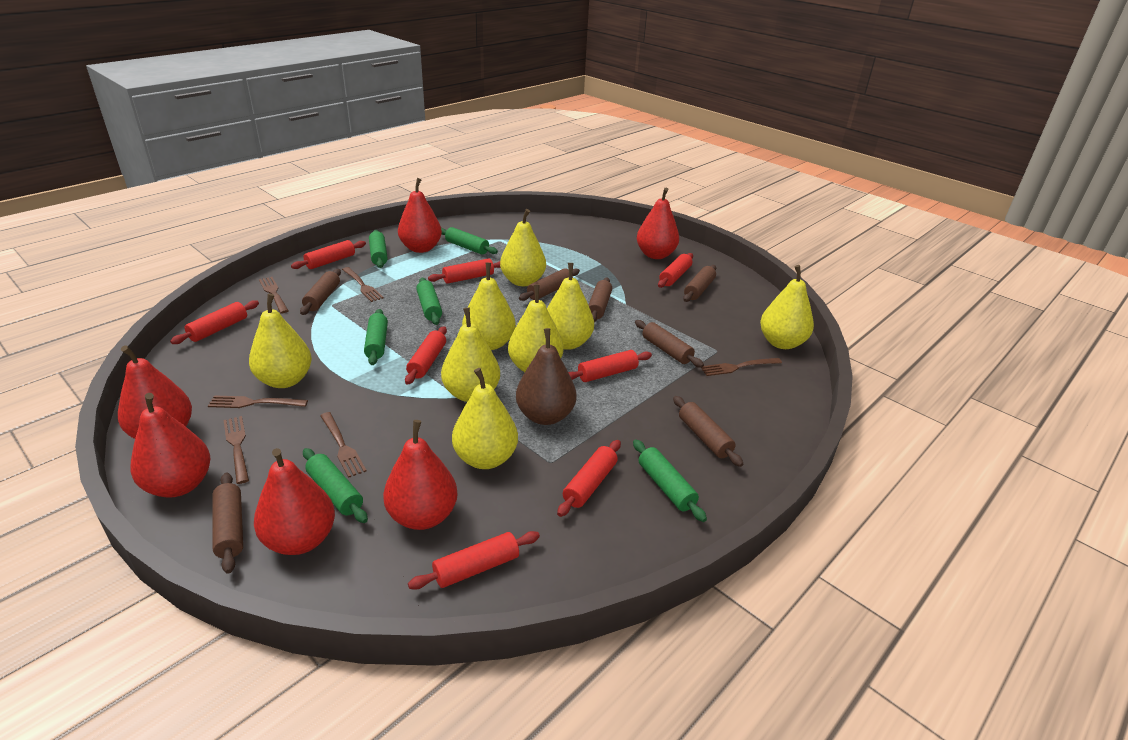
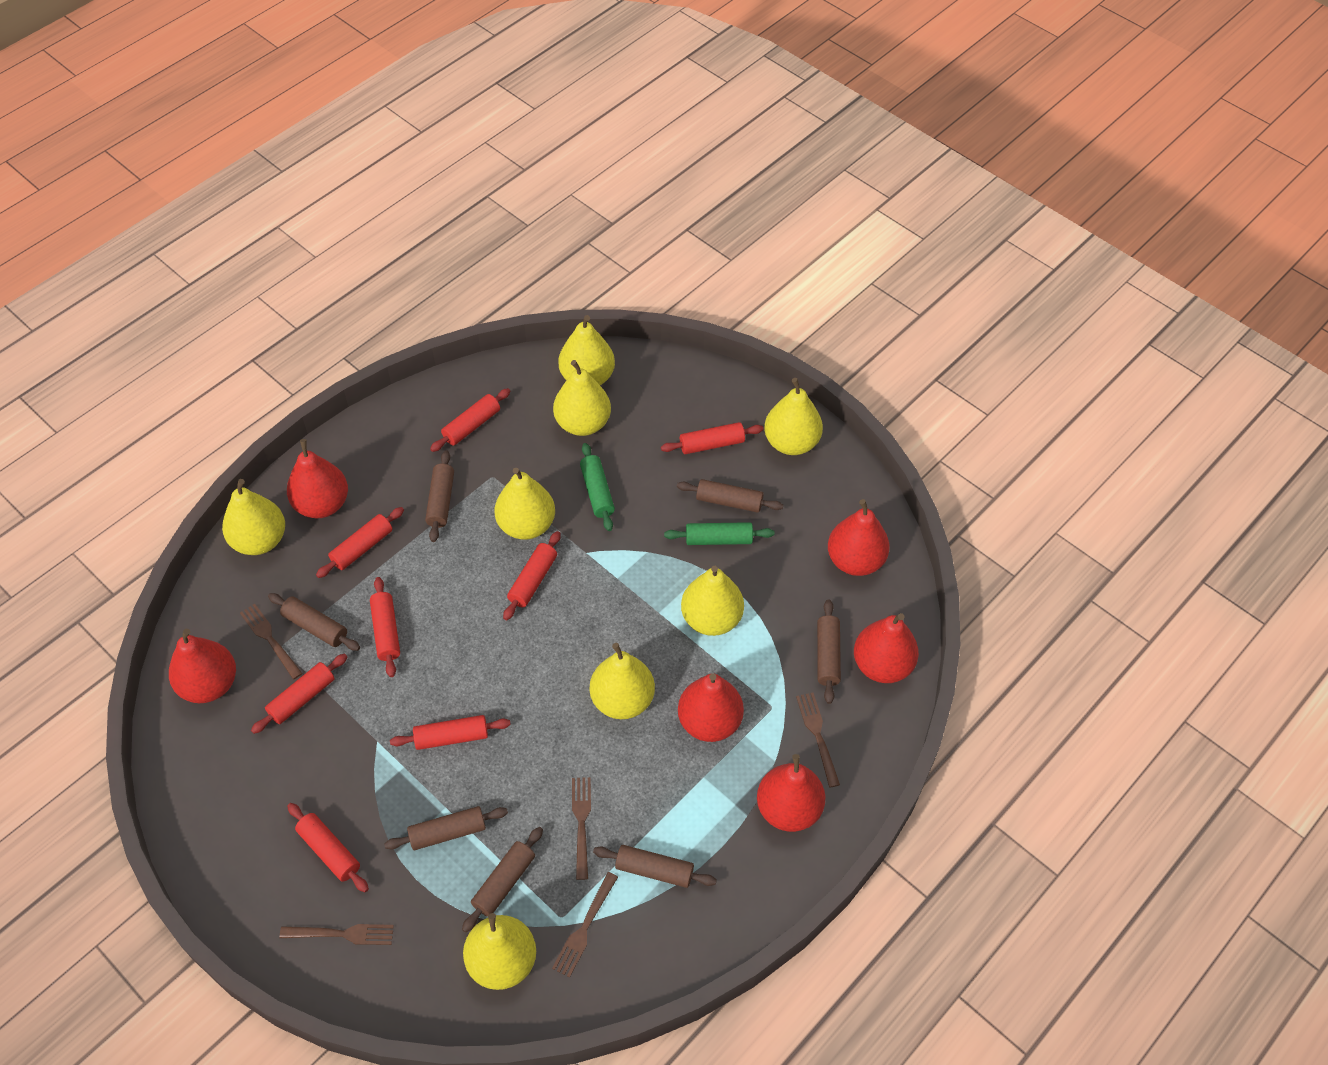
brown fork: 6 -> 5
brown pear: 1 -> 0
green rolling pin: 6 -> 2

